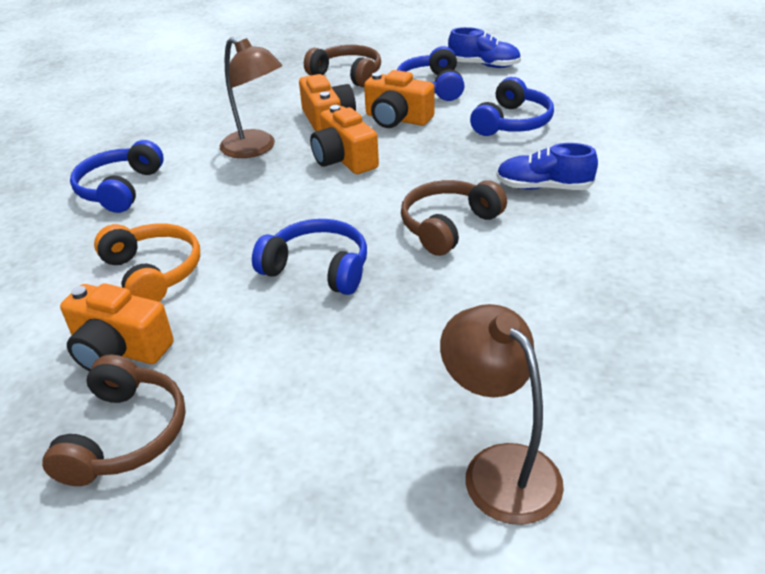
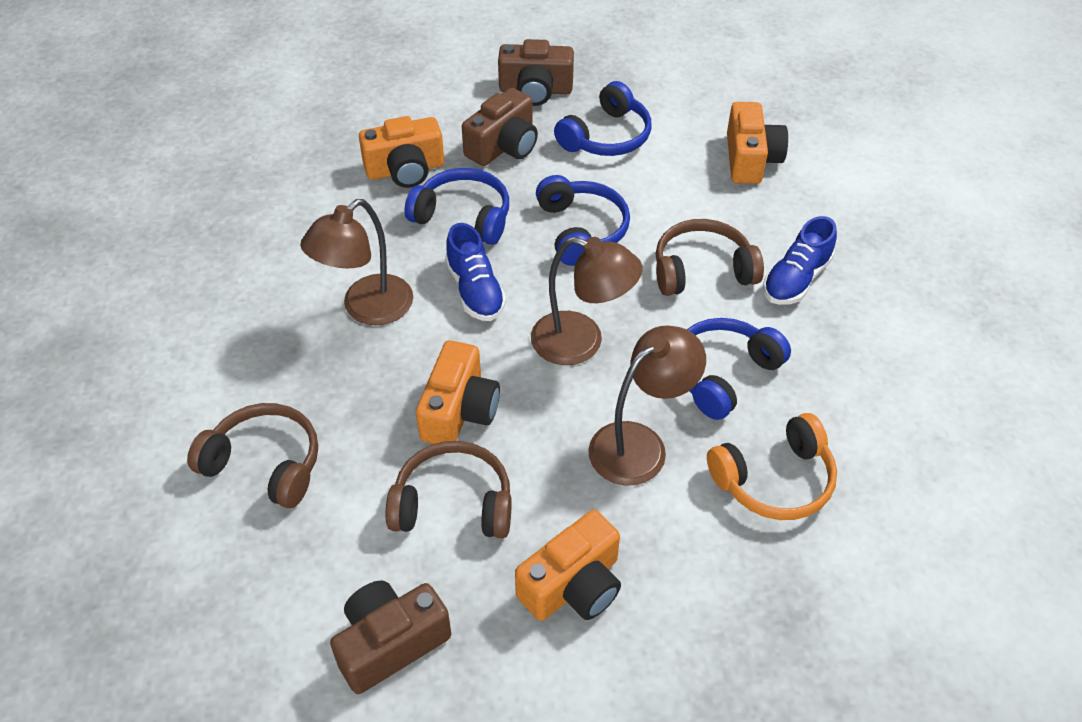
brown camera: 0 -> 3
brown lamp: 2 -> 3

